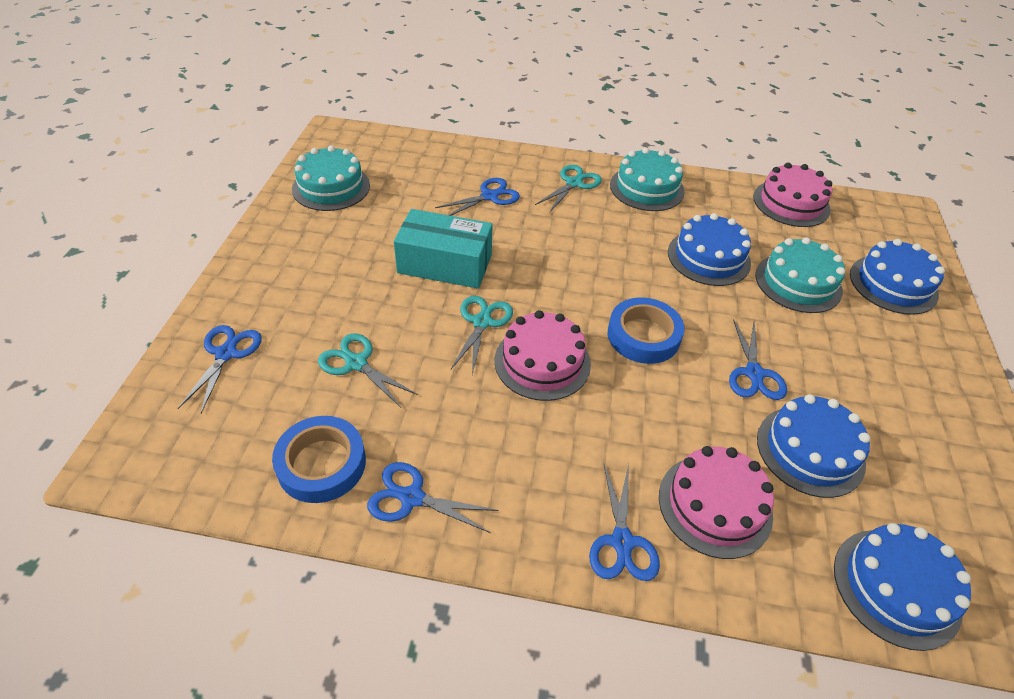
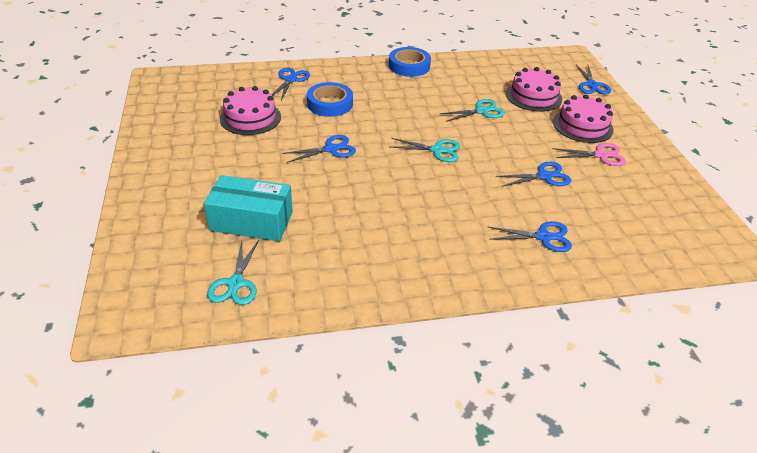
blue cake: 4 -> 0
pink scissors: 0 -> 1
turquoise cake: 3 -> 0

